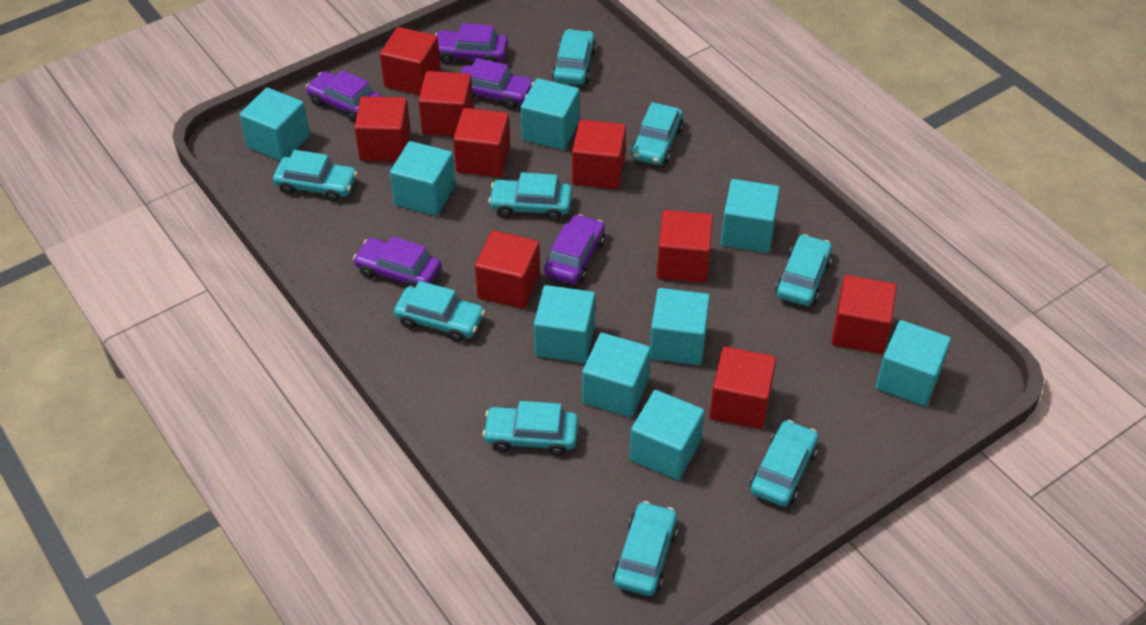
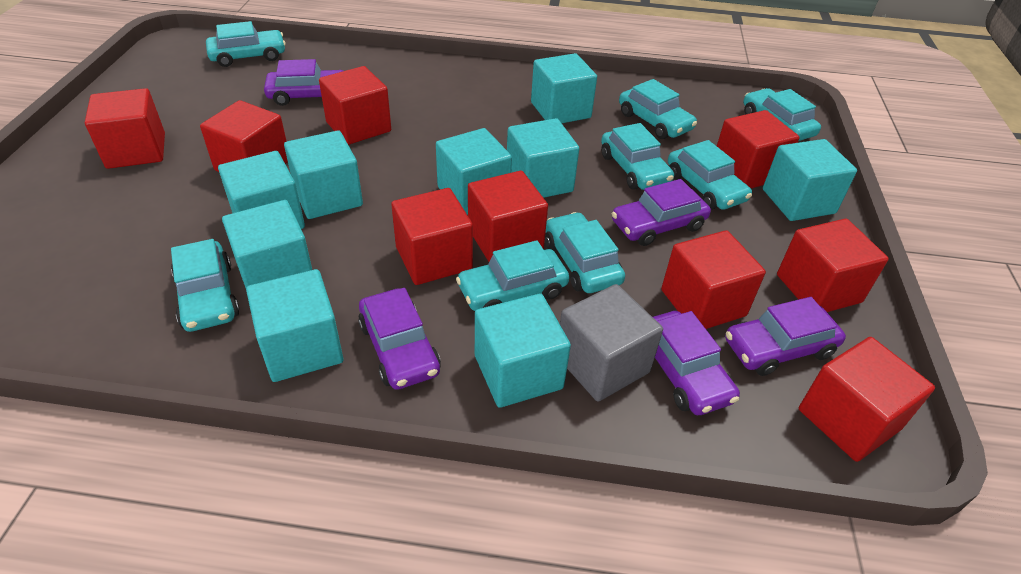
grey cube: 0 -> 1
turquoise car: 9 -> 8

